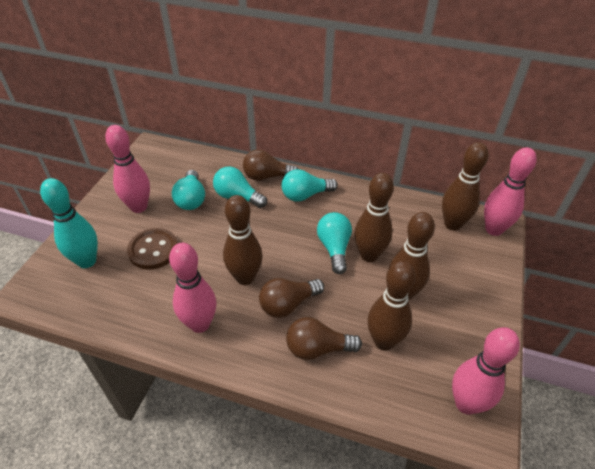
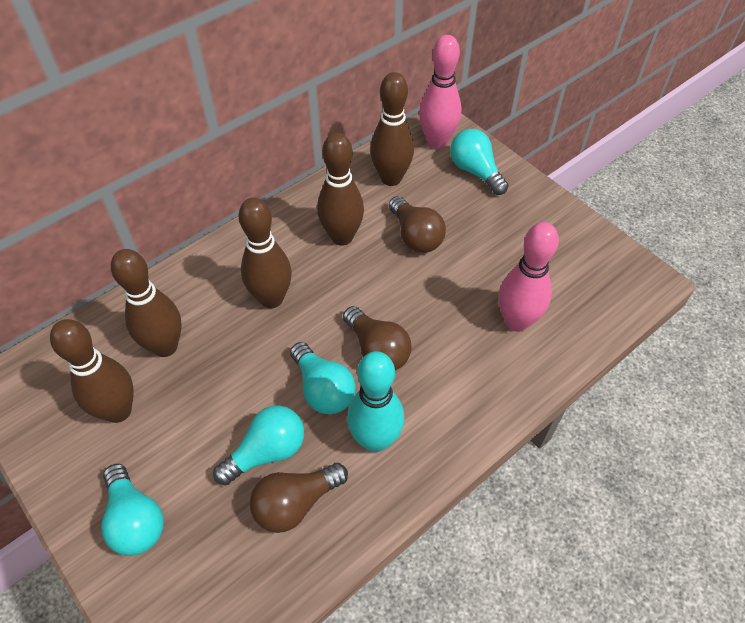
brown button: 1 -> 0
pink bowling pin: 4 -> 2

